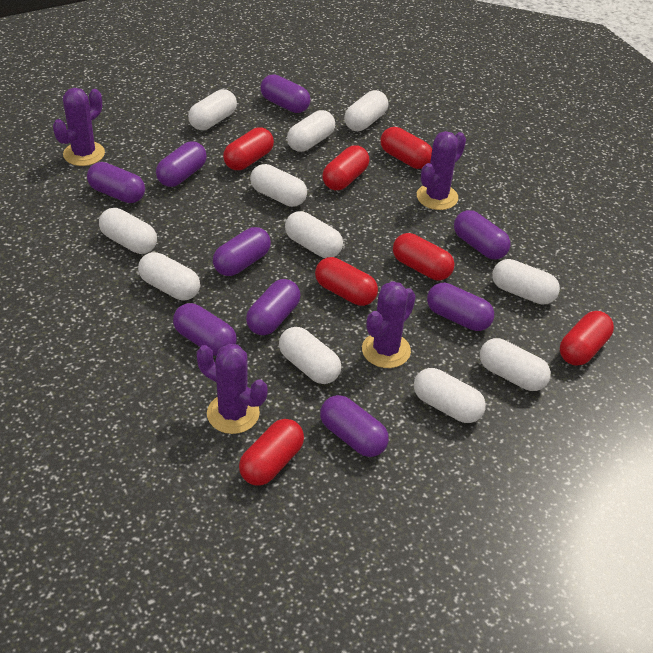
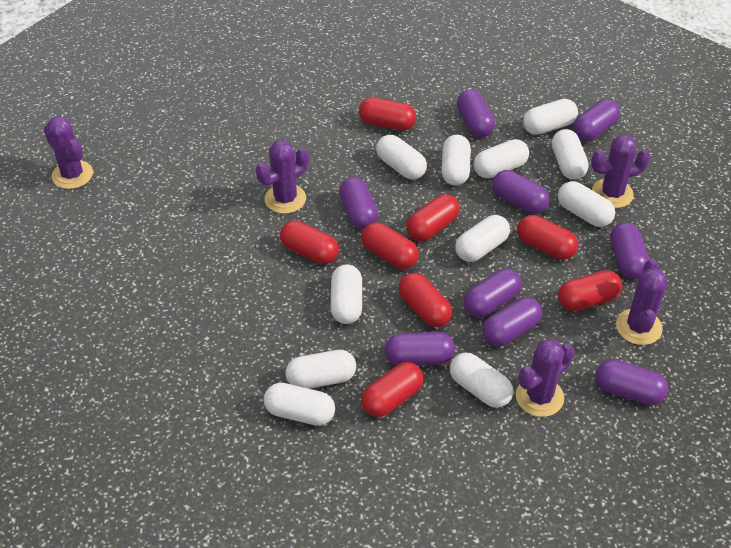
purple cactus: 4 -> 5
red capsule: 7 -> 8

